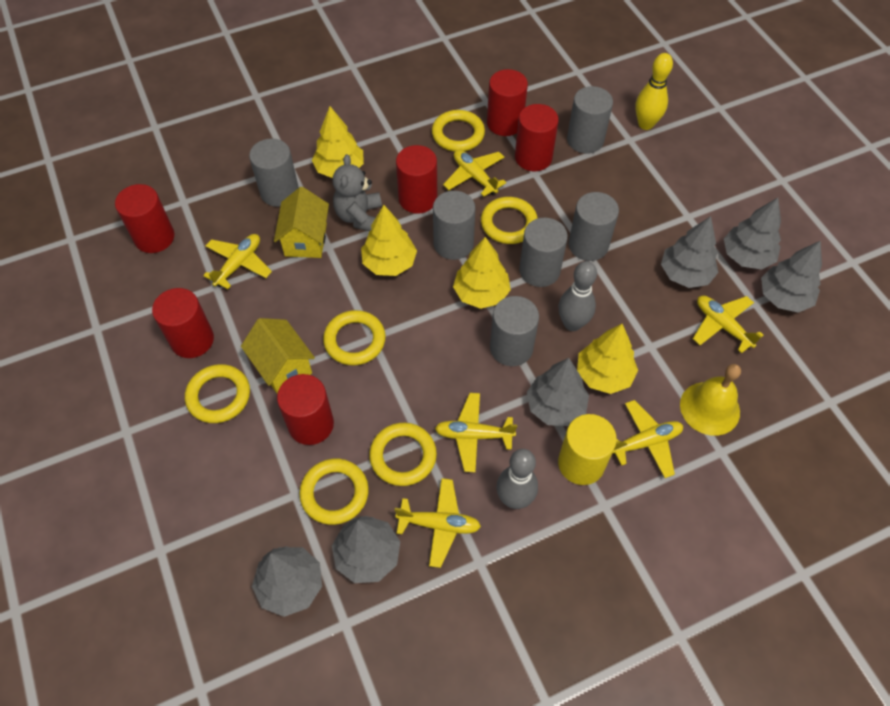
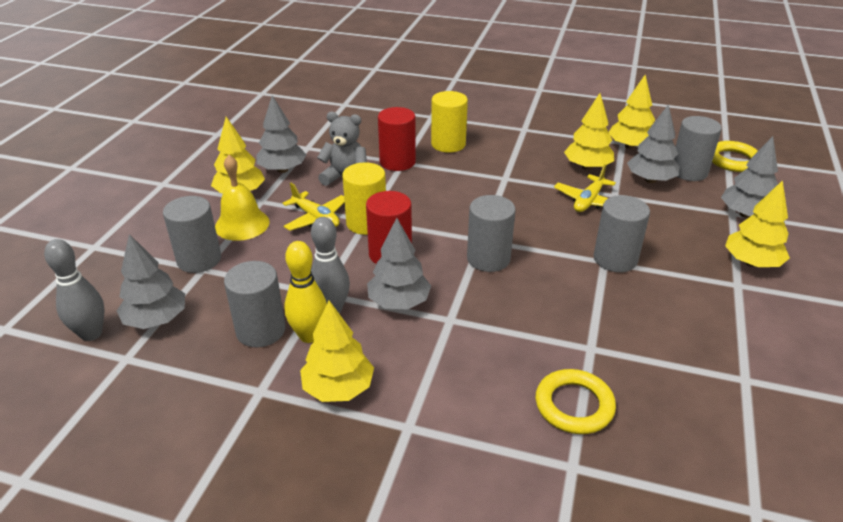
grey cylinder: 6 -> 5
grey tree: 6 -> 5
red cylinder: 6 -> 2
yellow cylinder: 1 -> 2
yellow house: 2 -> 0
yellow plane: 6 -> 2
yellow ring: 6 -> 2
yellow tree: 4 -> 5

